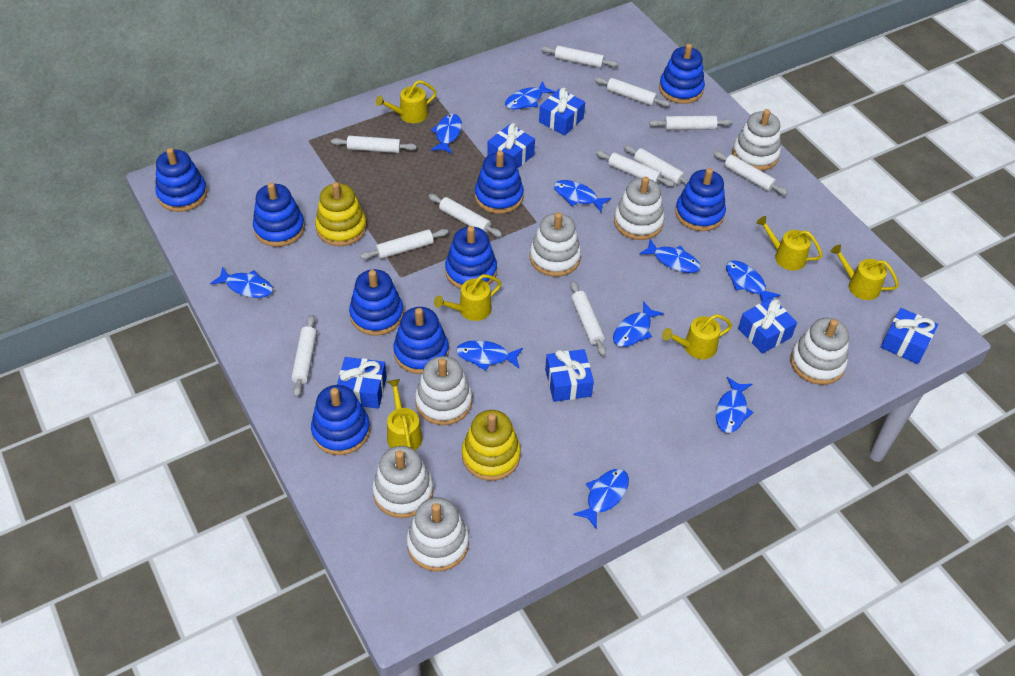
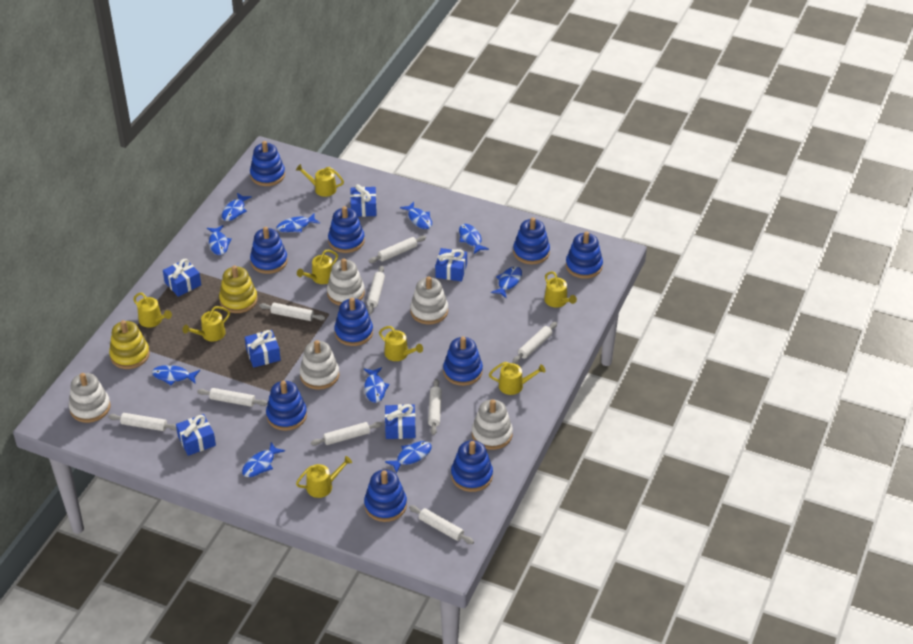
blue stacking toy: 9 -> 10
white rolling pin: 11 -> 9
white stacking toy: 7 -> 5
yellow watering can: 6 -> 8

